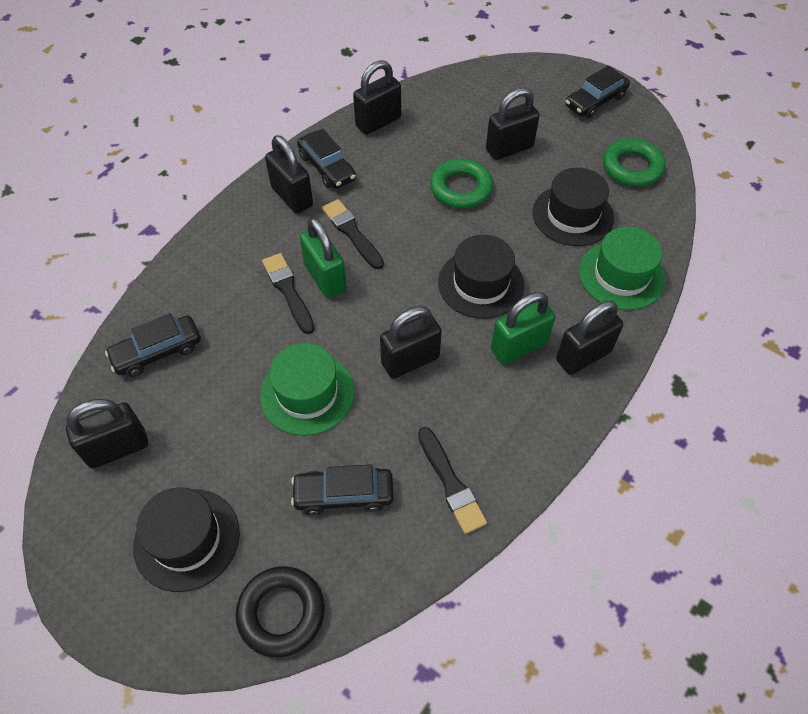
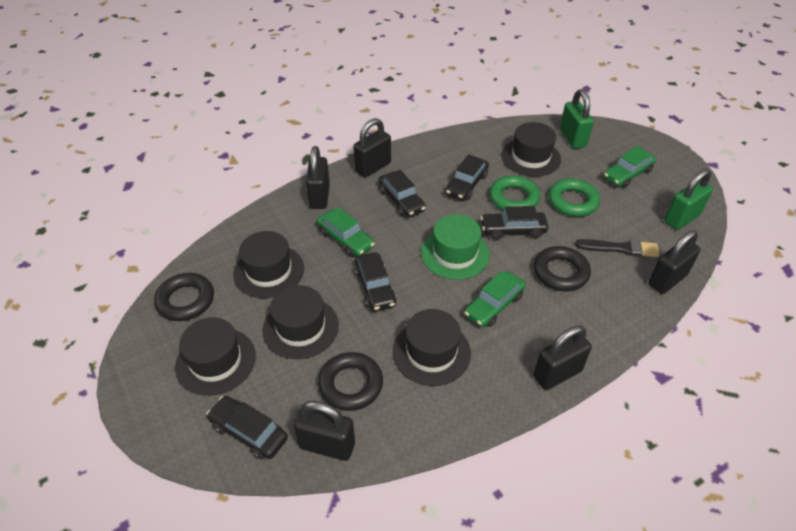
black brush: 3 -> 1
black car: 4 -> 5
black hat: 3 -> 5
black padlock: 6 -> 5
black ring: 1 -> 3
green car: 0 -> 3
green hat: 2 -> 1

